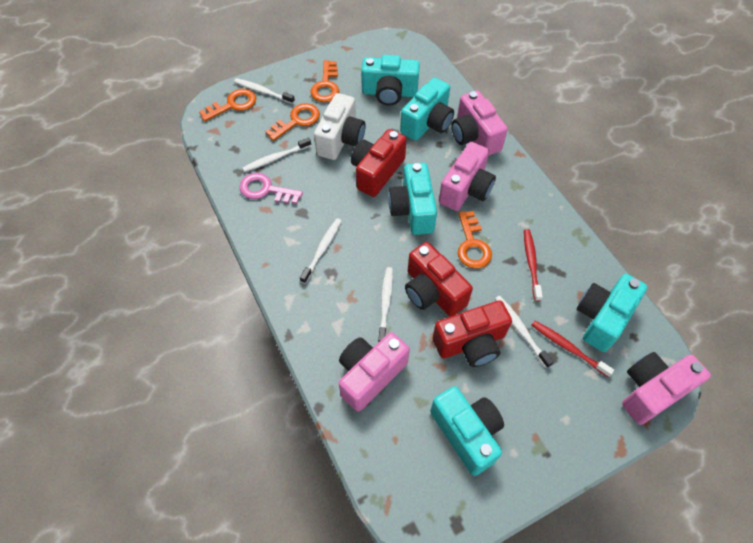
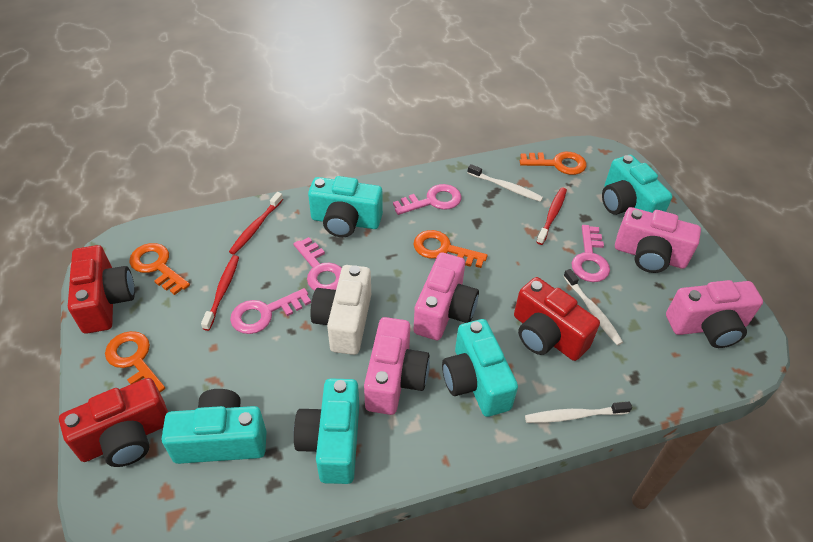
pink key: 1 -> 4
red toothbrush: 2 -> 3
white toothbrush: 5 -> 3

